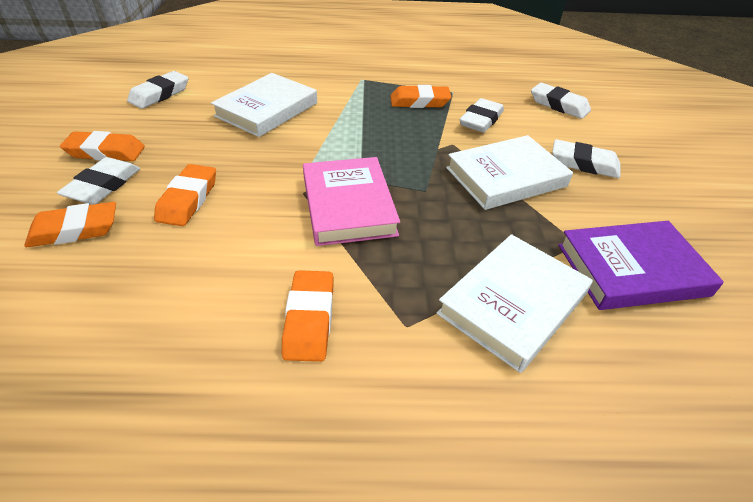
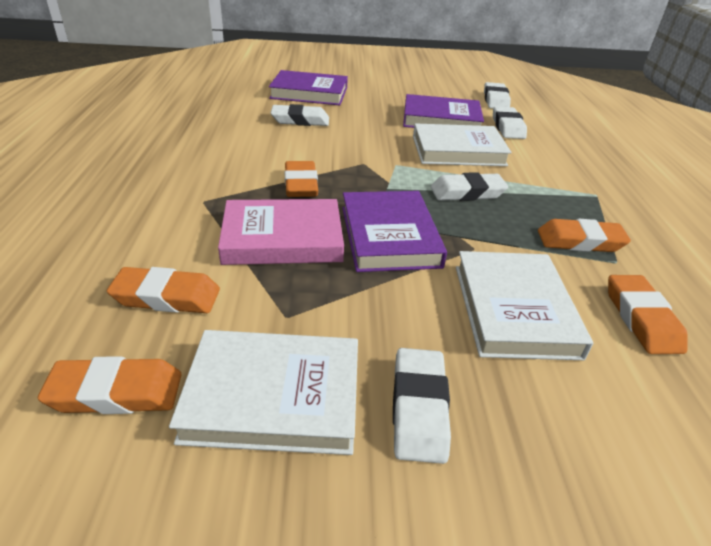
purple book: 1 -> 3

